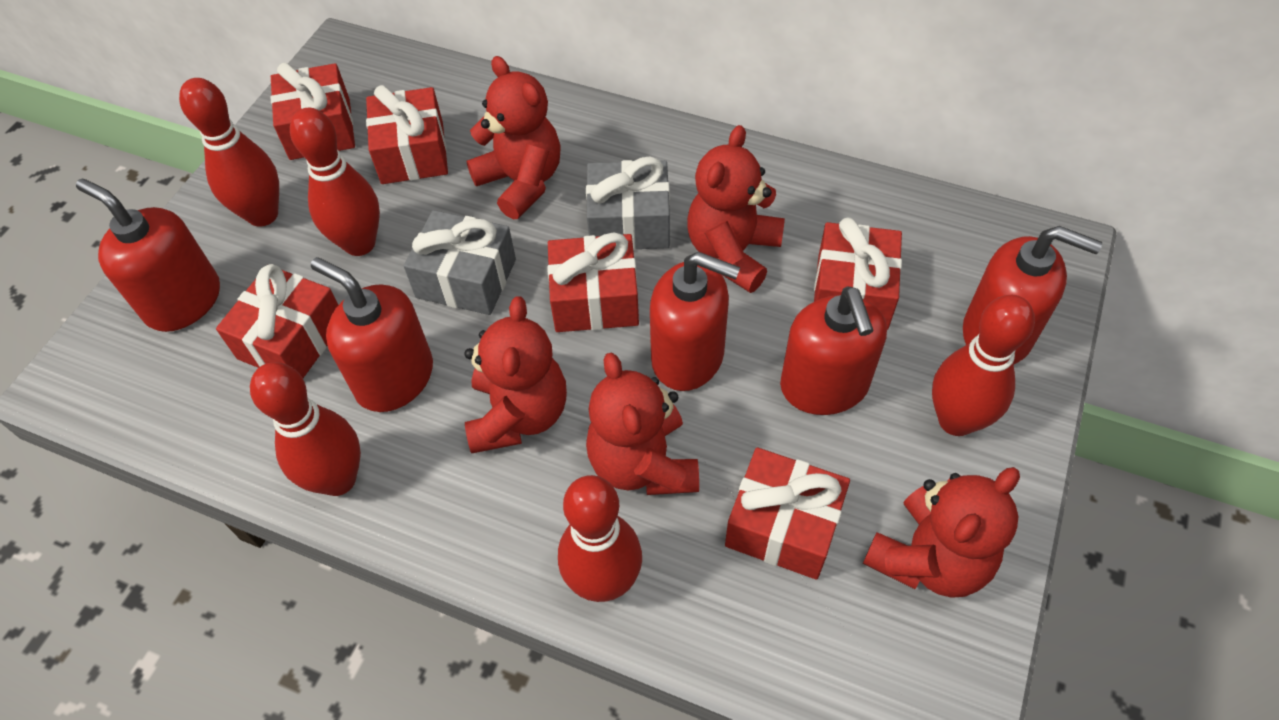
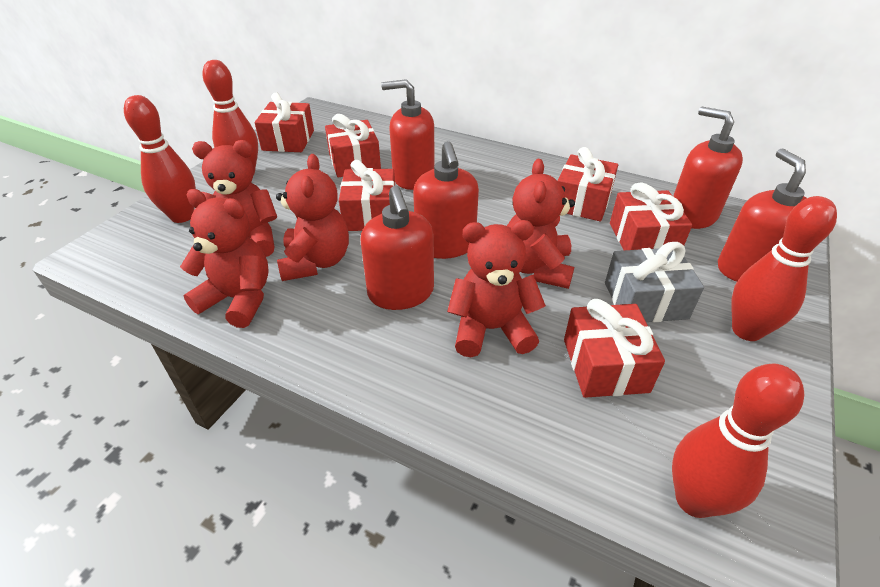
grey gift: 2 -> 1
red bowling pin: 5 -> 4

